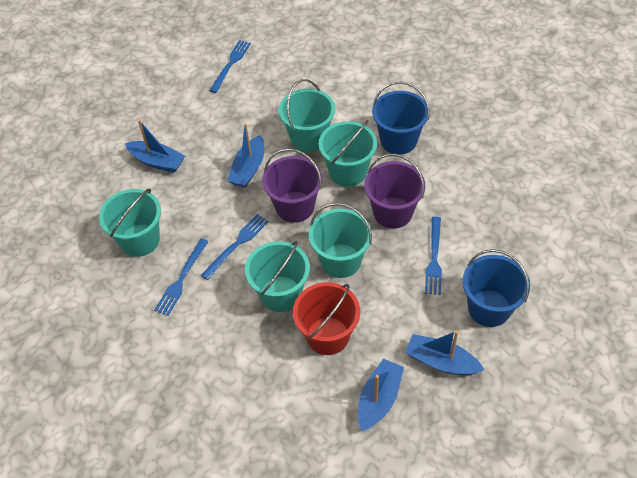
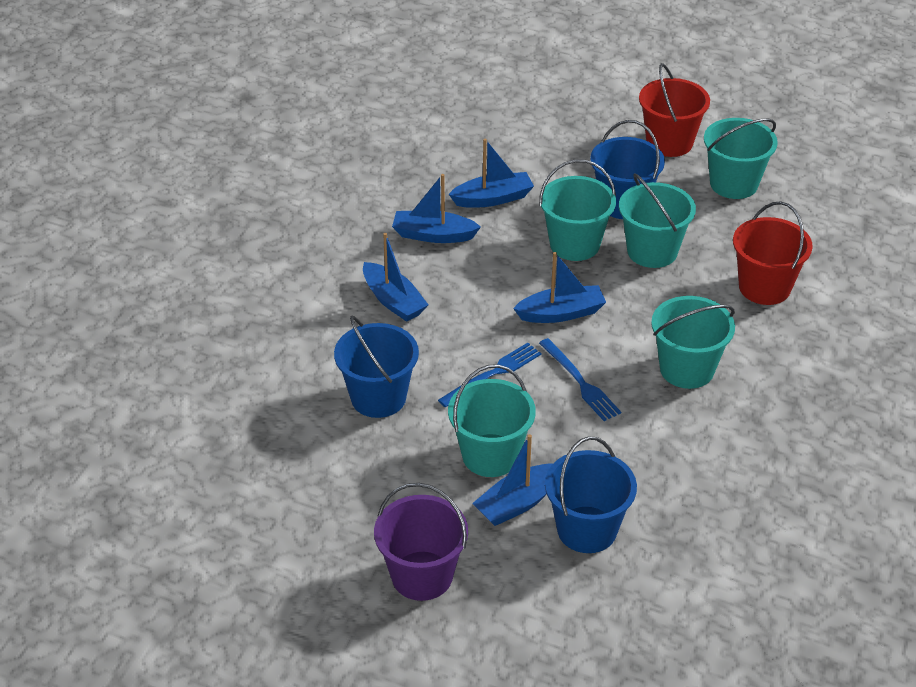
blue boat: 4 -> 5
blue bucket: 2 -> 3
blue fork: 4 -> 2
purple bucket: 2 -> 1
red bucket: 1 -> 2

